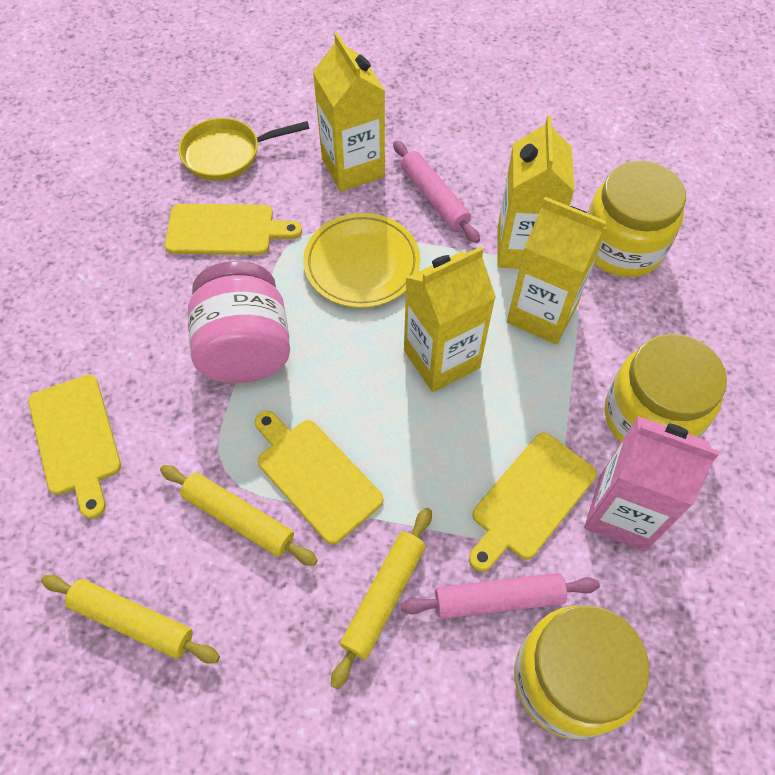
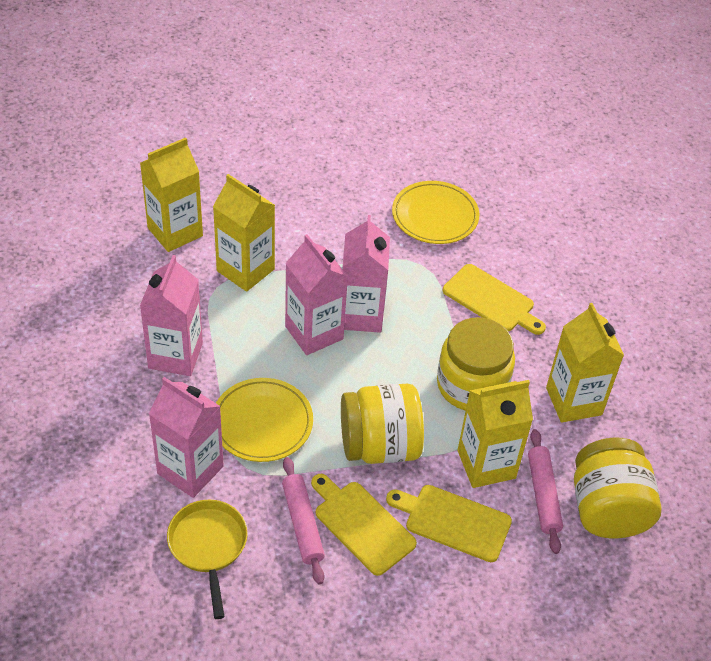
pink carton: 1 -> 4
pink jar: 1 -> 0
yellow cutting board: 4 -> 3
yellow plate: 1 -> 2
yellow rolling pin: 3 -> 0

